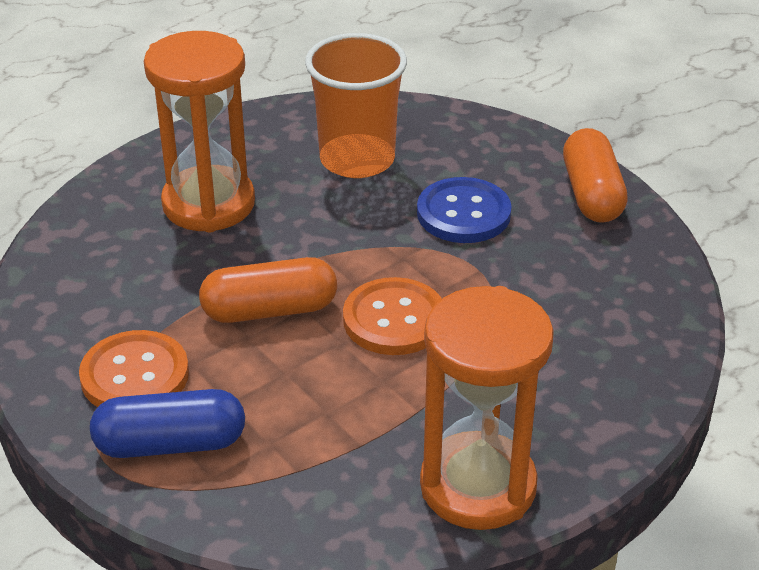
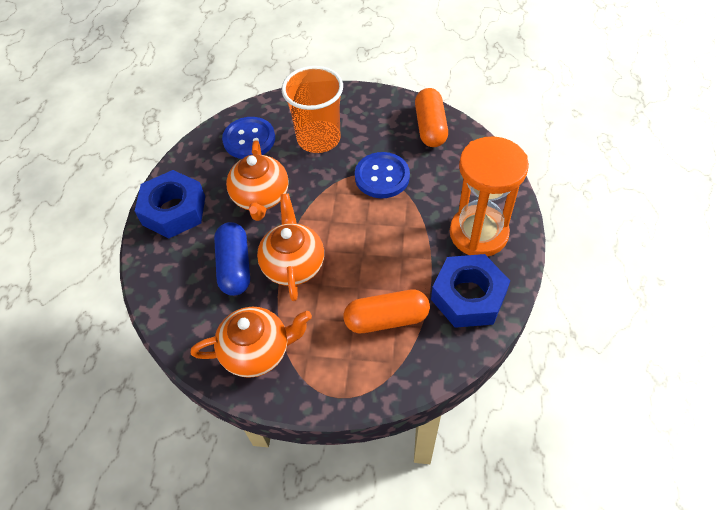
blue button: 1 -> 2
blue nut: 0 -> 2
orange button: 2 -> 0
orange hourglass: 2 -> 1
orange teapot: 0 -> 3

